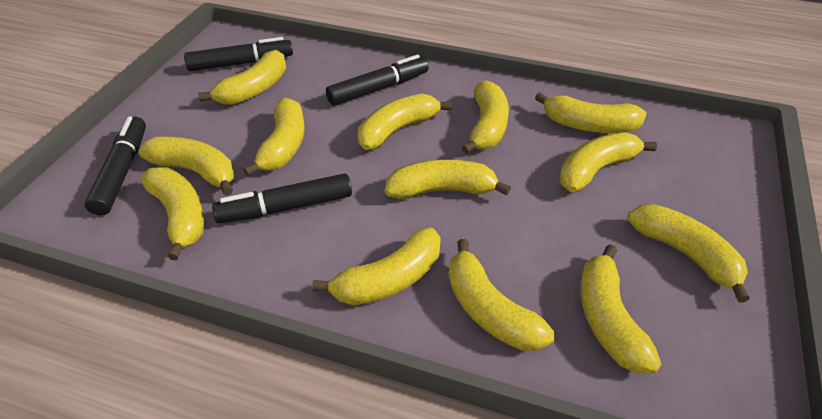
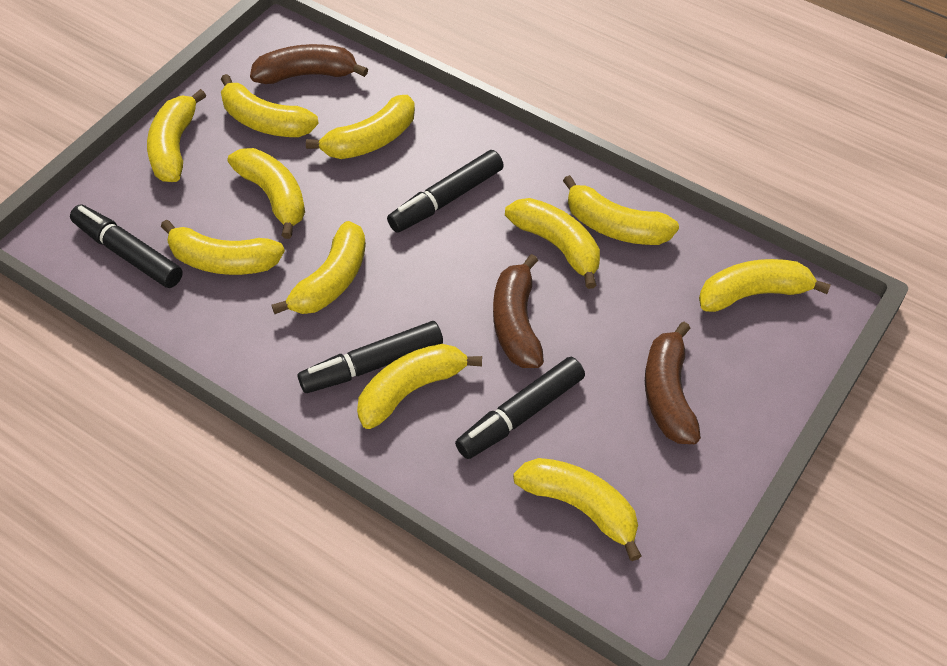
brown banana: 0 -> 3
yellow banana: 13 -> 11

